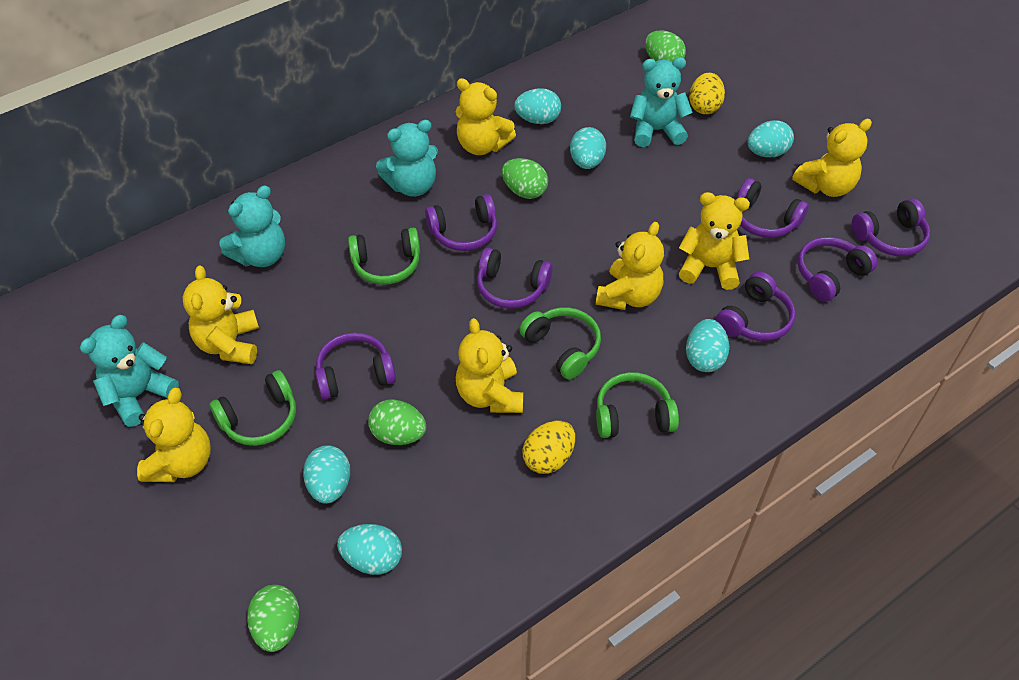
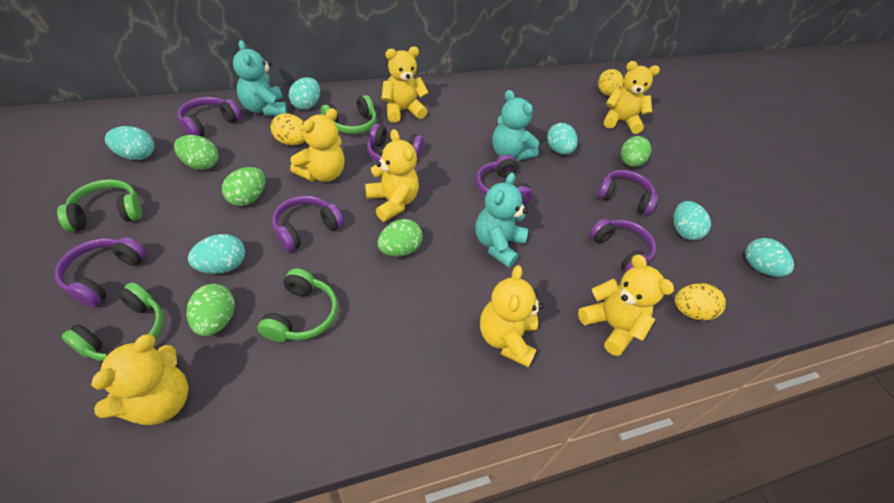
green egg: 4 -> 5
turquoise teddy bear: 4 -> 3
yellow egg: 2 -> 3

